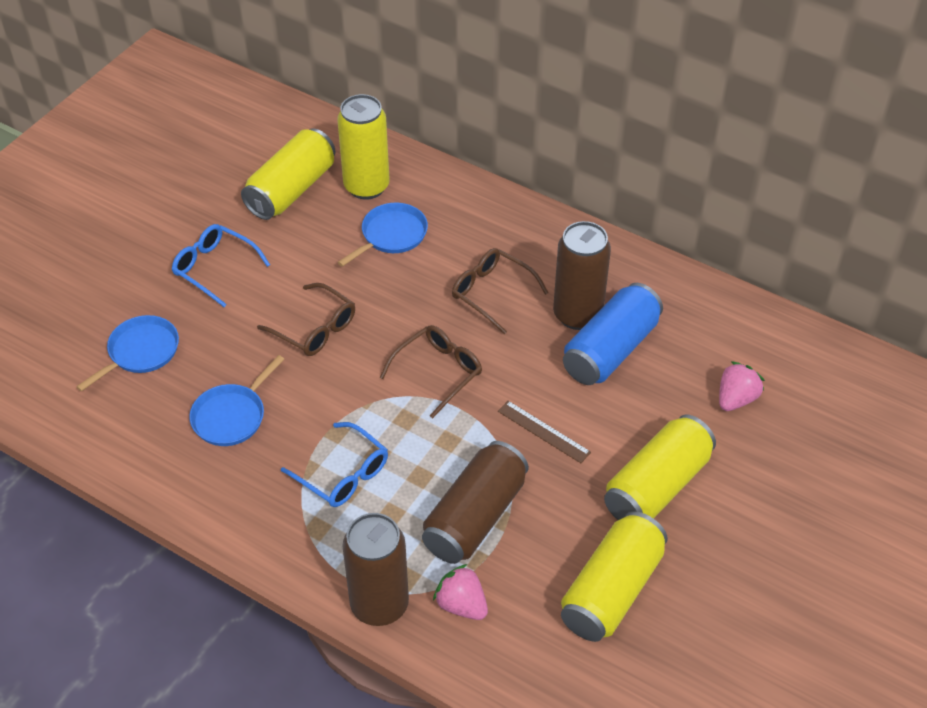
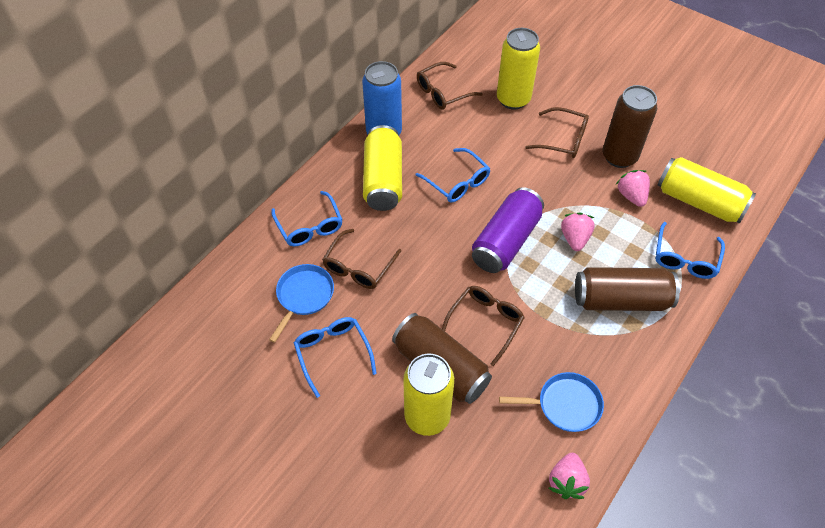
blue glasses: 2 -> 4
blue pan: 3 -> 2
brown glasses: 3 -> 4
brown ruler: 1 -> 0
pink strawberry: 2 -> 3
purple can: 0 -> 1

